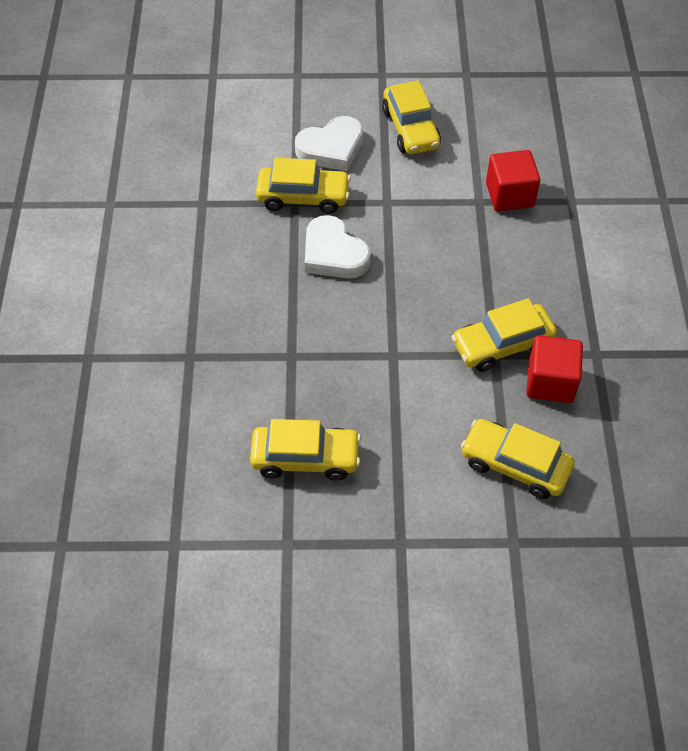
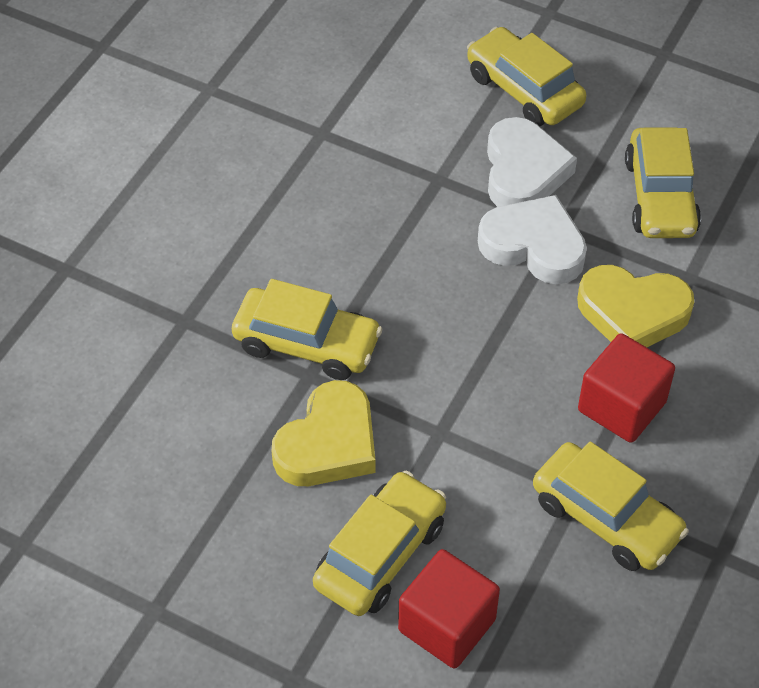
yellow heart: 0 -> 2

